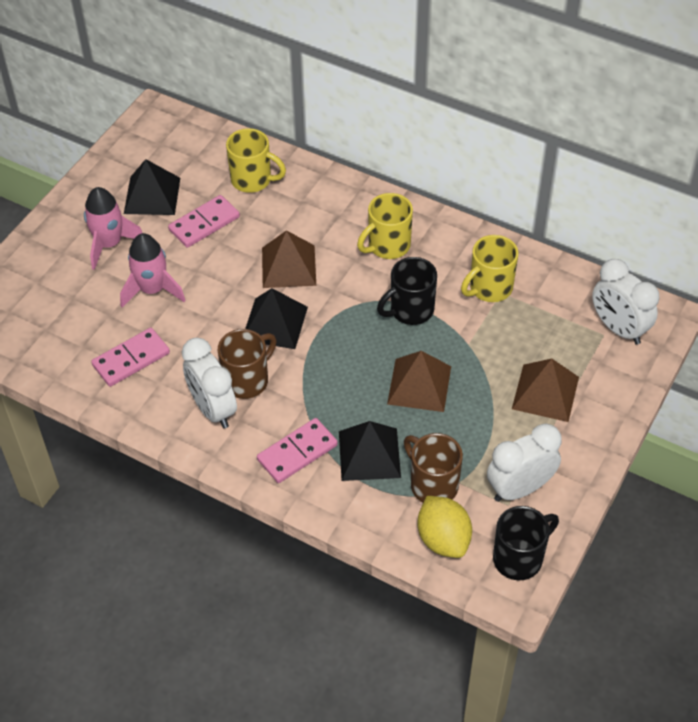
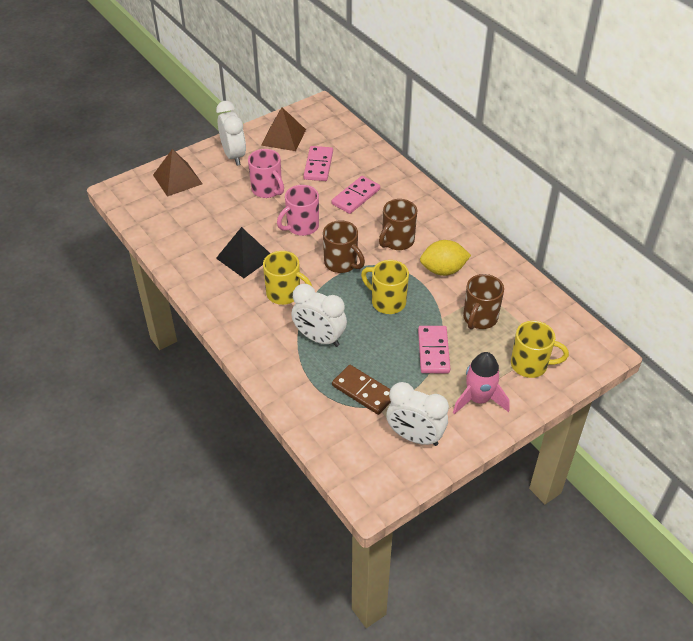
black mug: 2 -> 0
black pyramid: 3 -> 1
brown domino: 0 -> 1
brown mug: 2 -> 3
brown pyramid: 3 -> 2
pink mug: 0 -> 2
pink rocket: 2 -> 1

